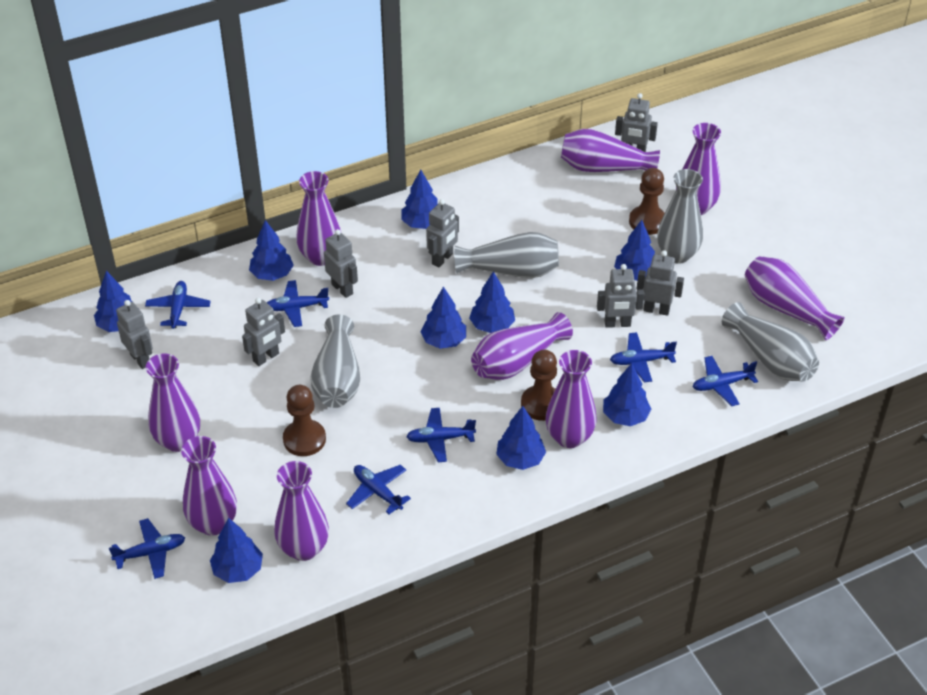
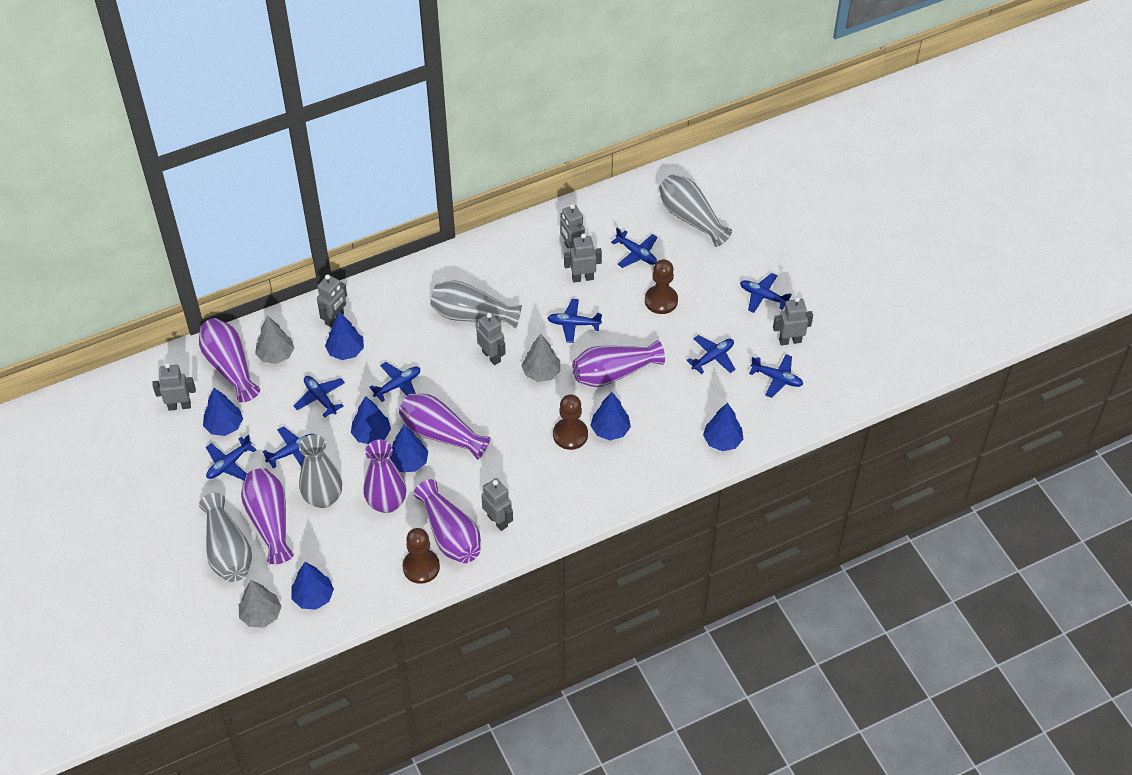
blue plane: 7 -> 9
blue tree: 9 -> 7
grey tree: 0 -> 3
purple vase: 9 -> 6

